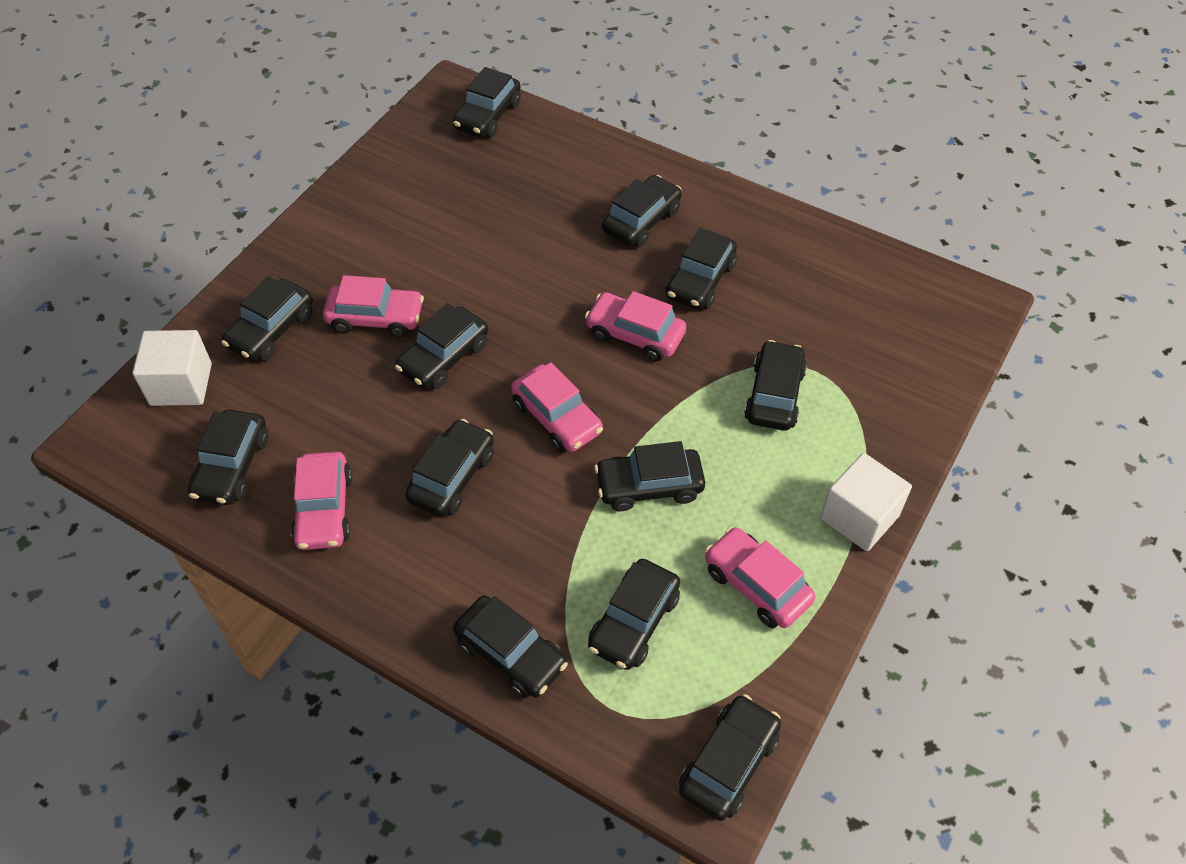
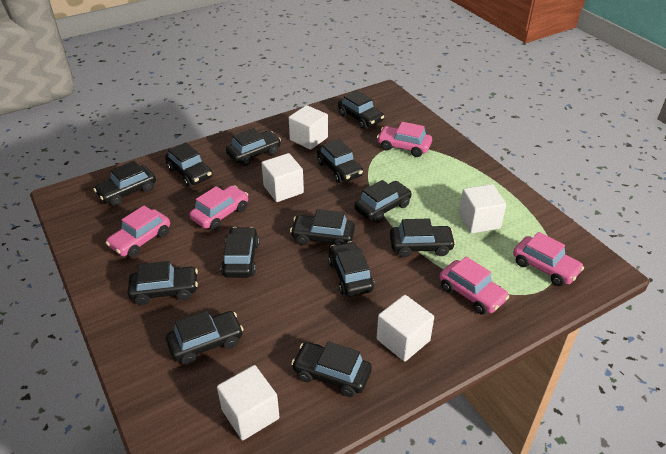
black car: 12 -> 13
white cube: 2 -> 5

